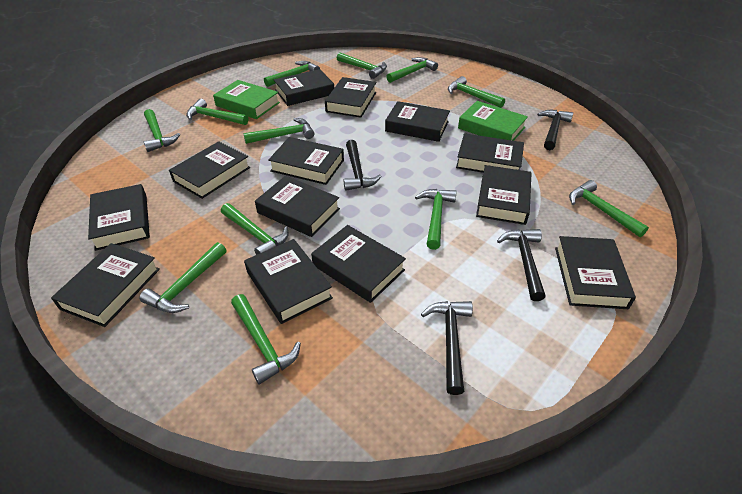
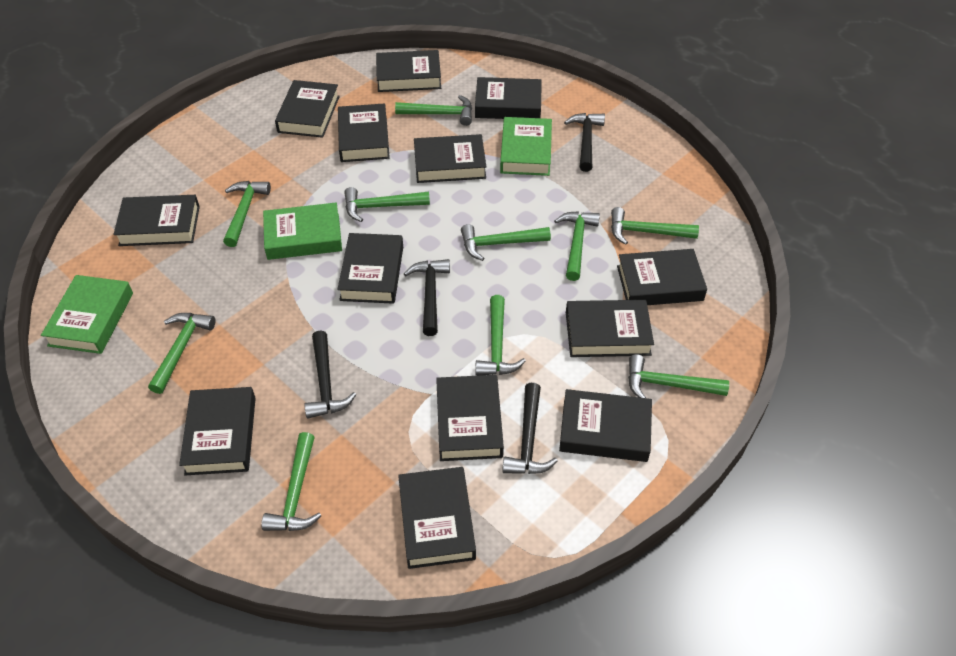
green book: 2 -> 3
green hammer: 12 -> 10

